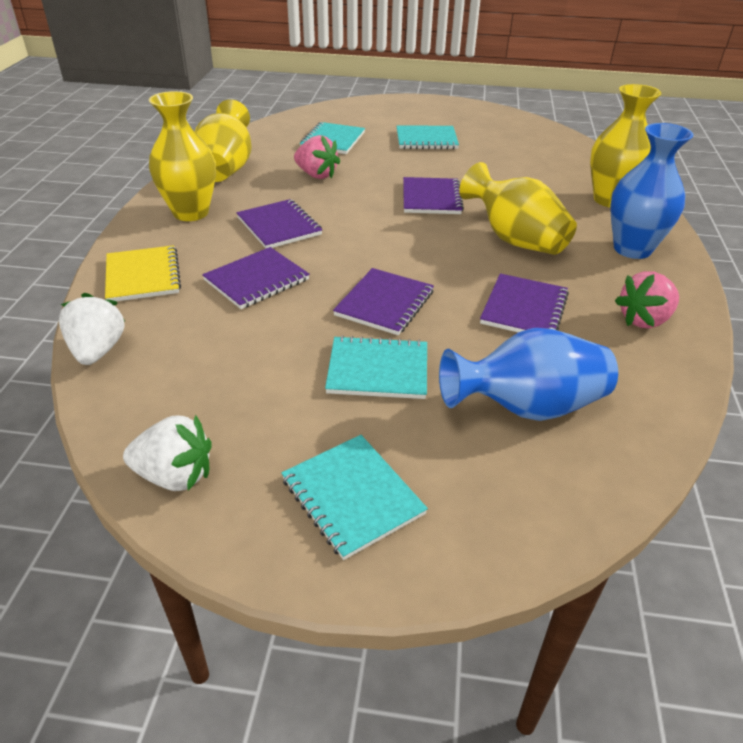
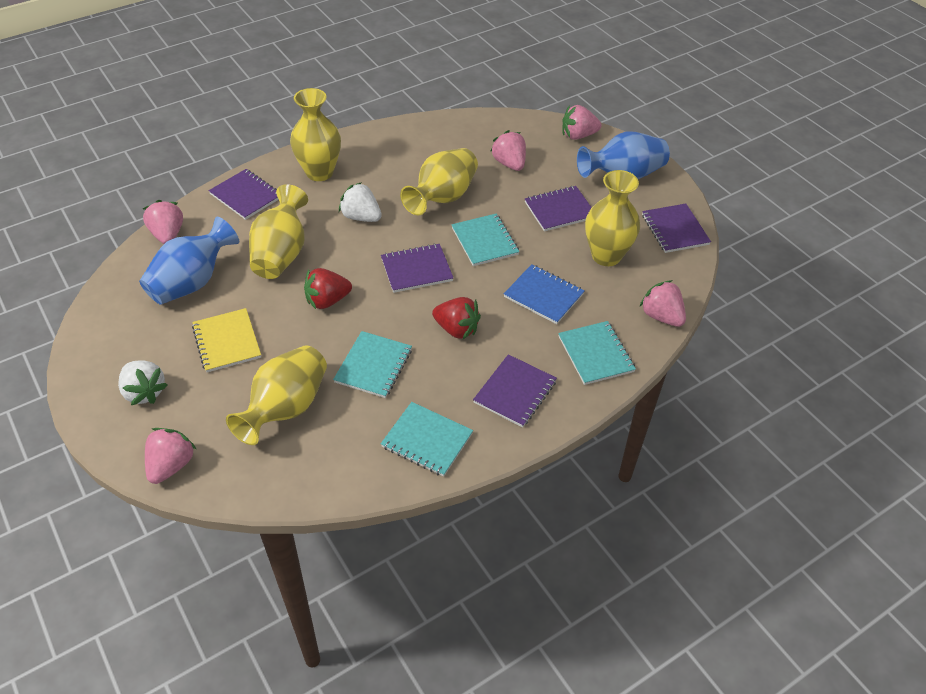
blue notebook: 0 -> 1
pink strawberry: 2 -> 5
red strawberry: 0 -> 2
yellow vase: 4 -> 5

